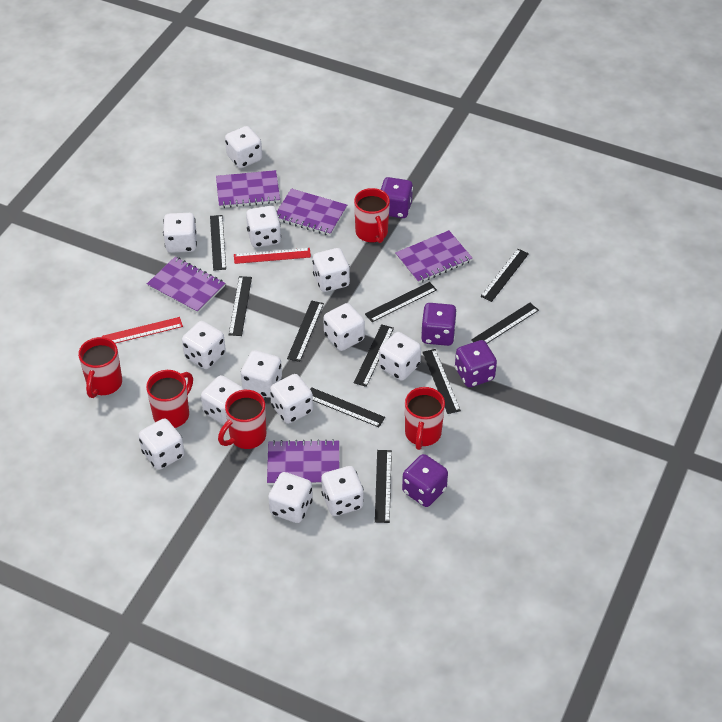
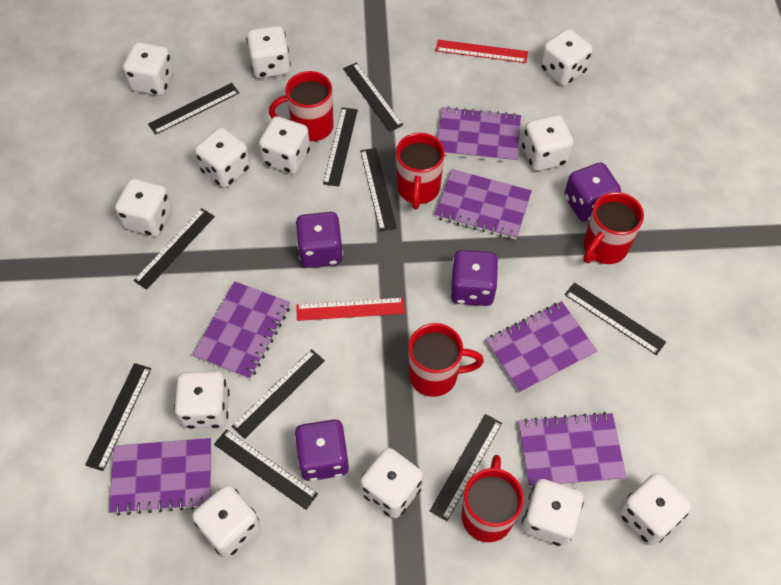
purple notebook: 5 -> 6
white dice: 13 -> 12

